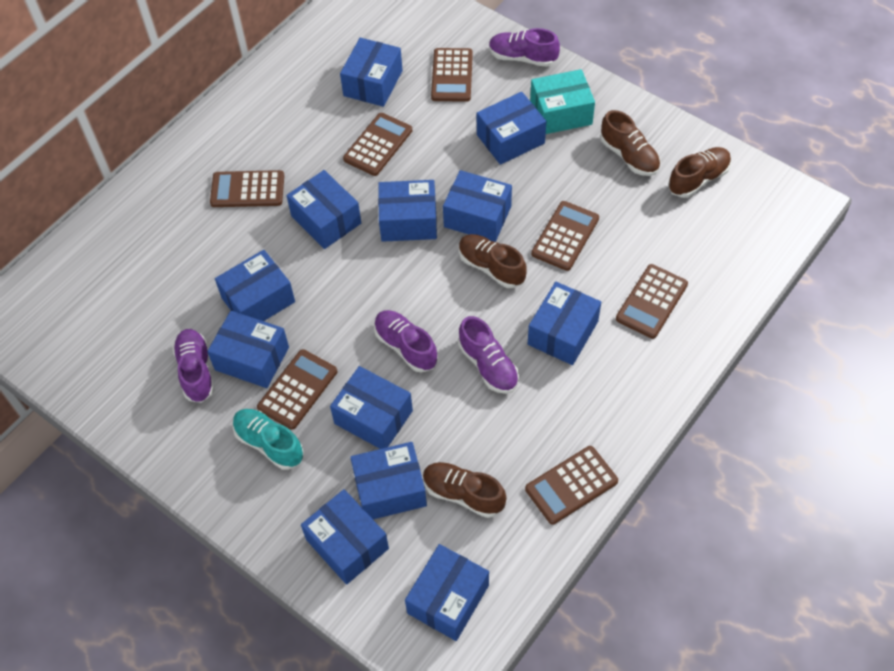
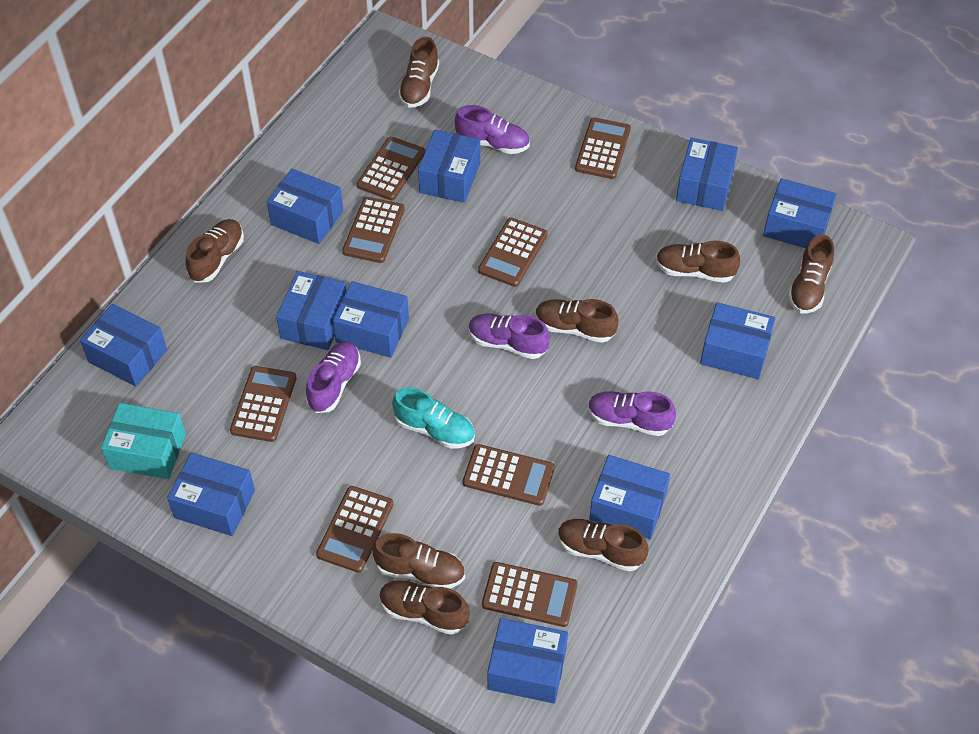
blue box: 12 -> 11
brown calculator: 7 -> 8
brown shoe: 4 -> 8

